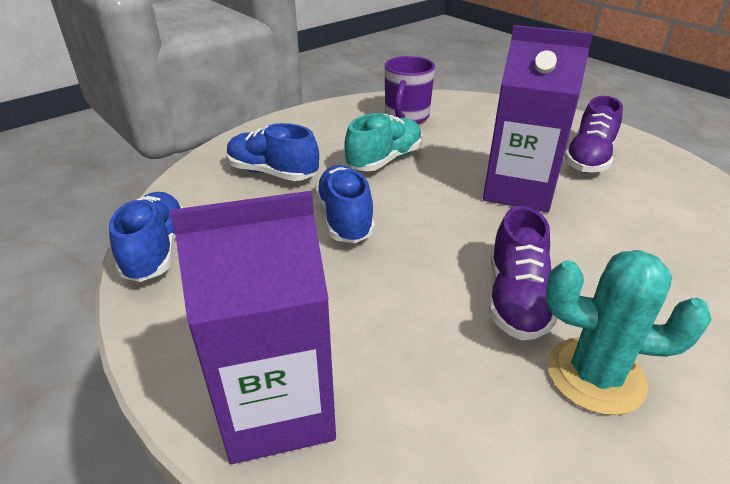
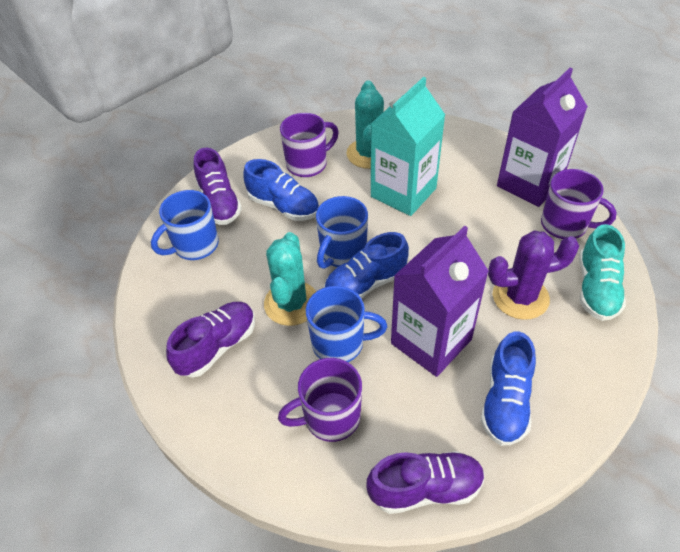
blue mug: 0 -> 3
purple cactus: 0 -> 1
purple mug: 1 -> 3
purple shoe: 2 -> 3
turquoise cactus: 1 -> 2
turquoise carton: 0 -> 1

